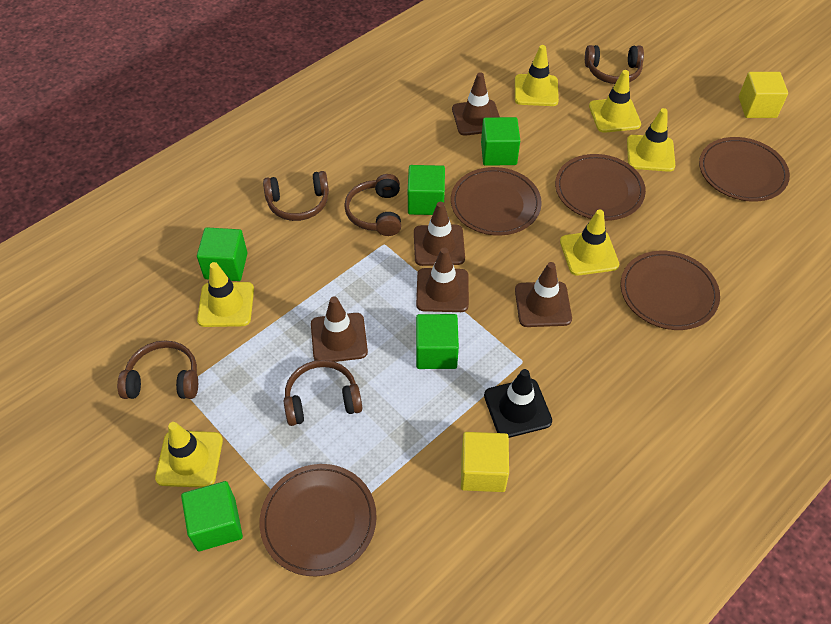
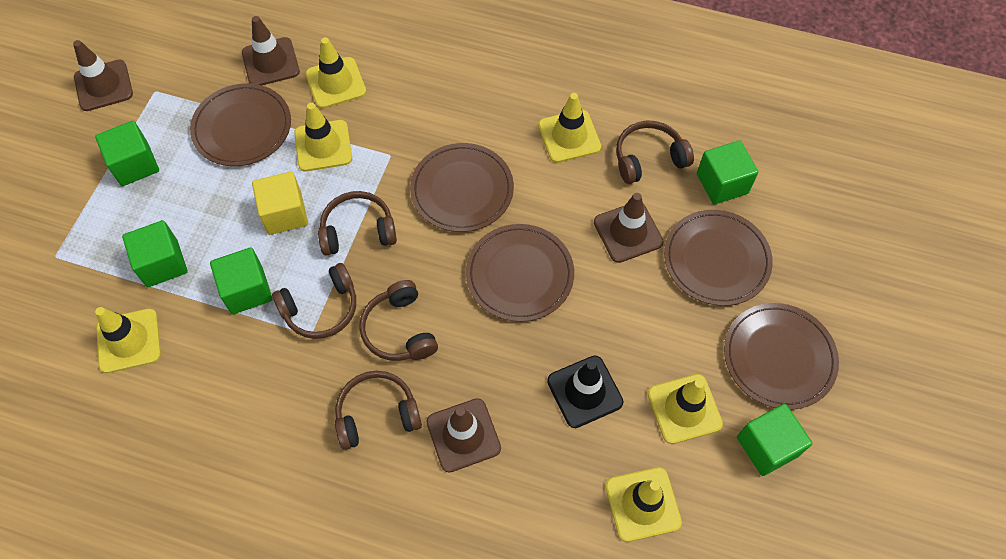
brown traffic cone: 5 -> 4
yellow cube: 2 -> 1

